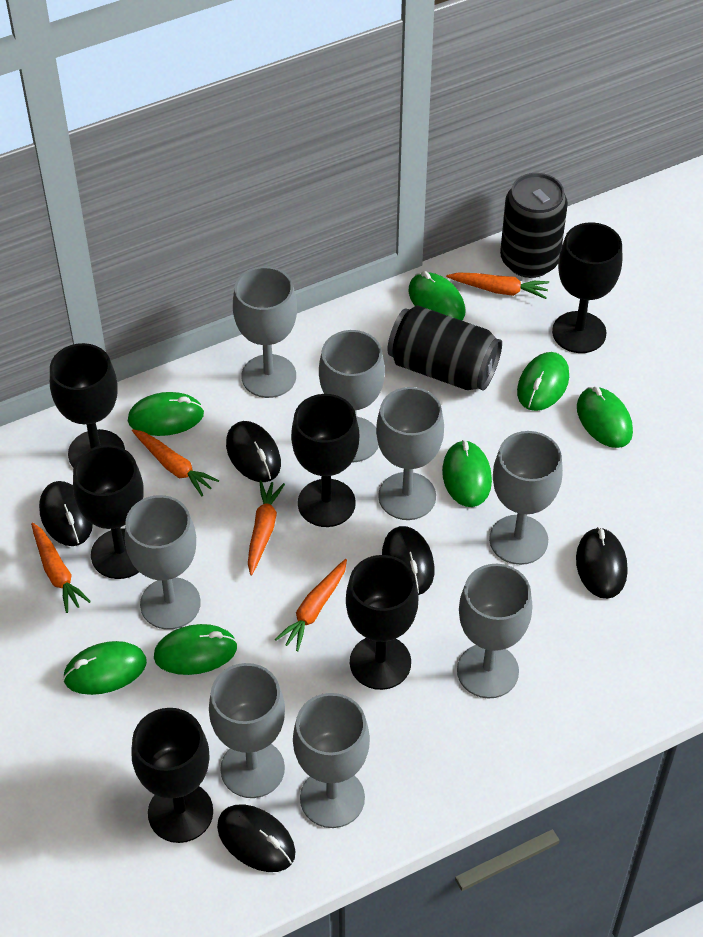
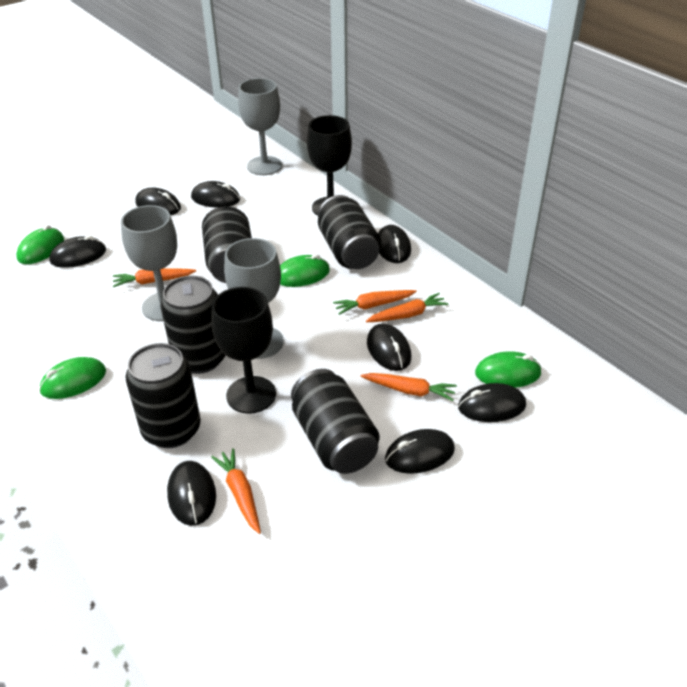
black can: 2 -> 5
black goblet: 6 -> 2
black mouse: 5 -> 8
green mouse: 7 -> 4
grey goblet: 8 -> 3

